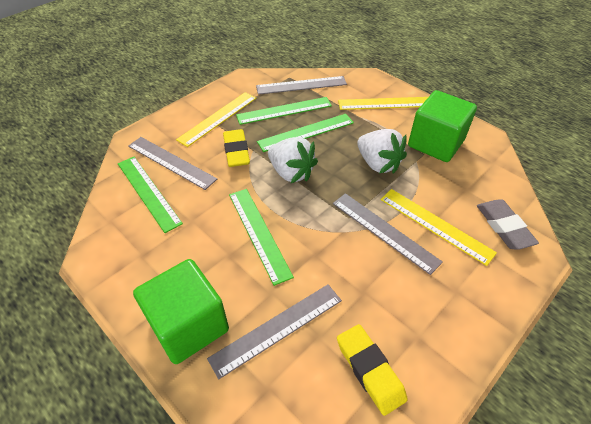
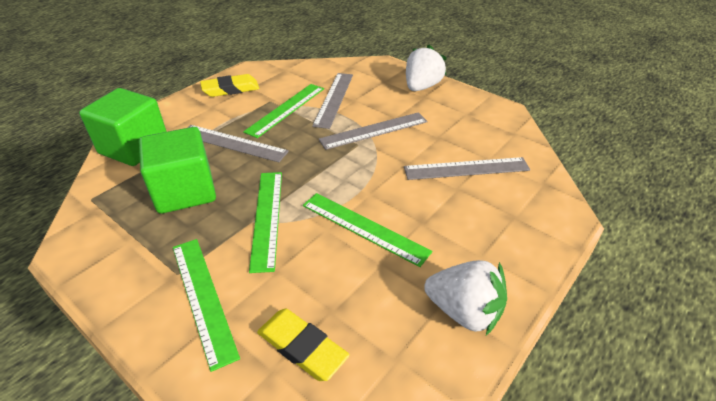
grey eraser: 1 -> 0
yellow ruler: 3 -> 0

